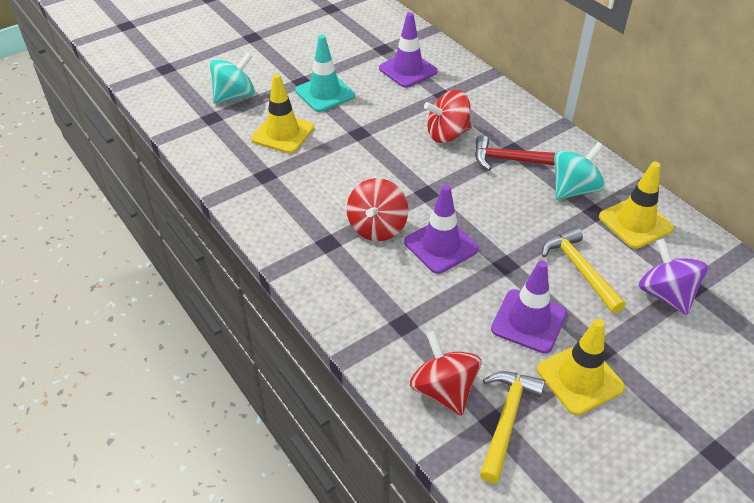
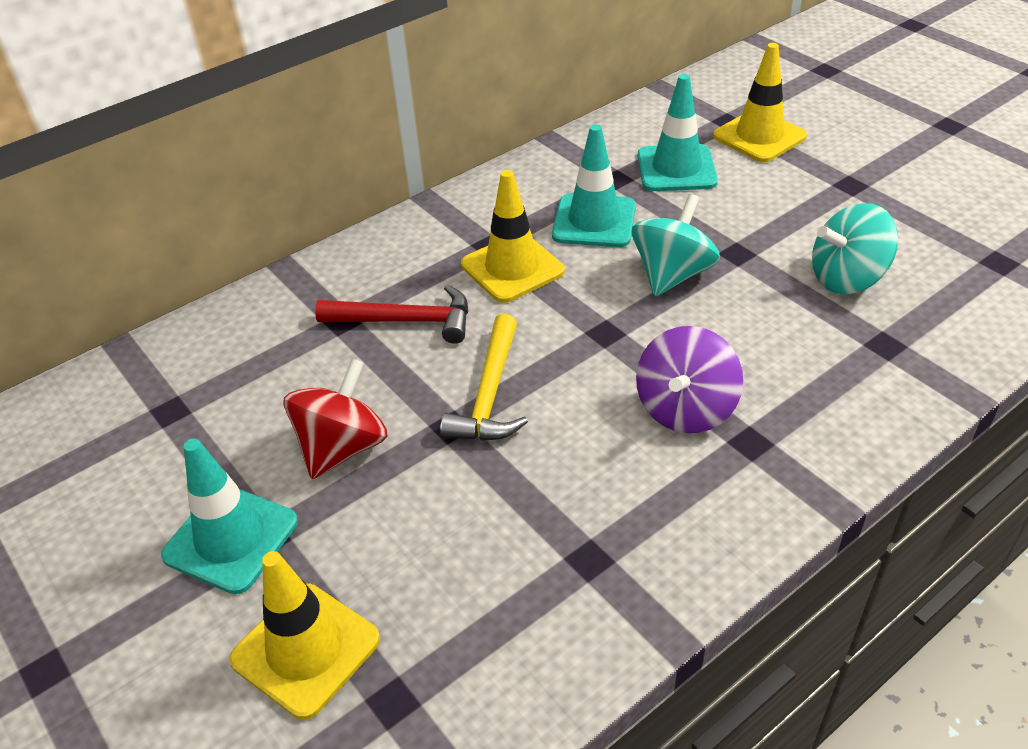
purple traffic cone: 3 -> 0
red spinning top: 3 -> 1
turquoise traffic cone: 1 -> 3
yellow hammer: 2 -> 1

